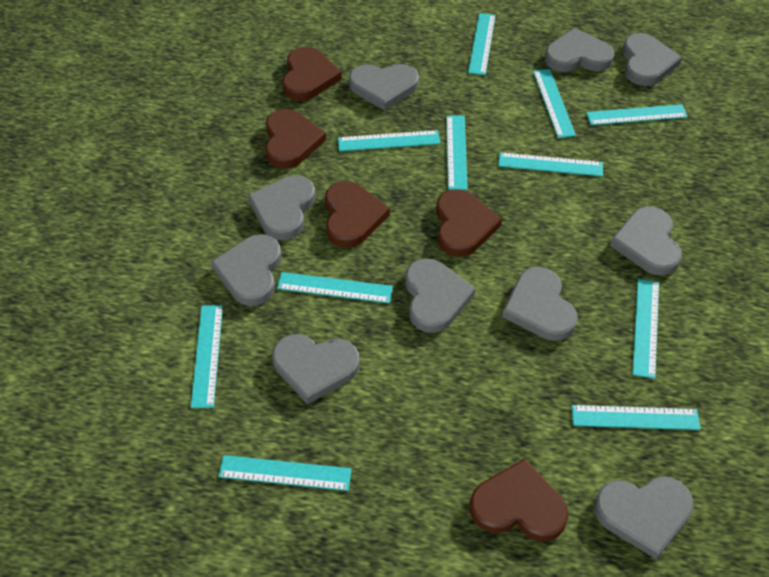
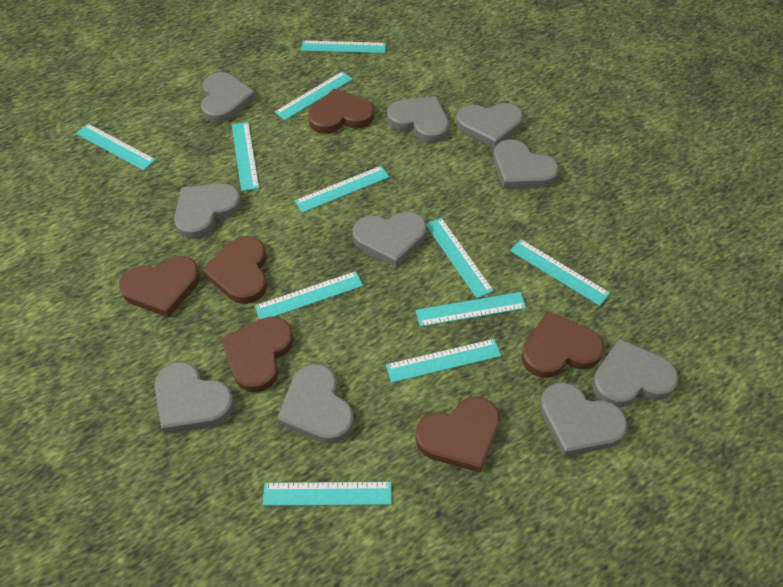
brown heart: 5 -> 6

